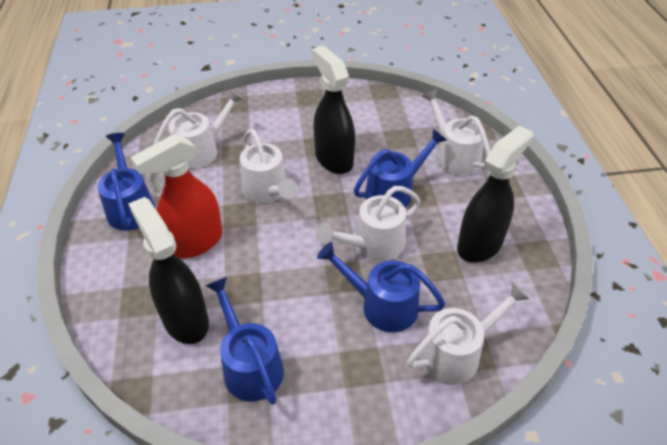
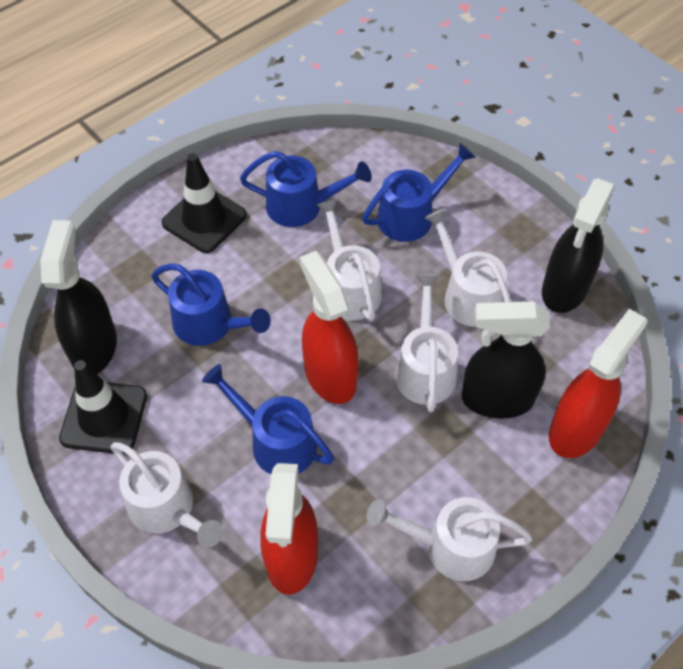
black traffic cone: 0 -> 2
red spray bottle: 1 -> 3

